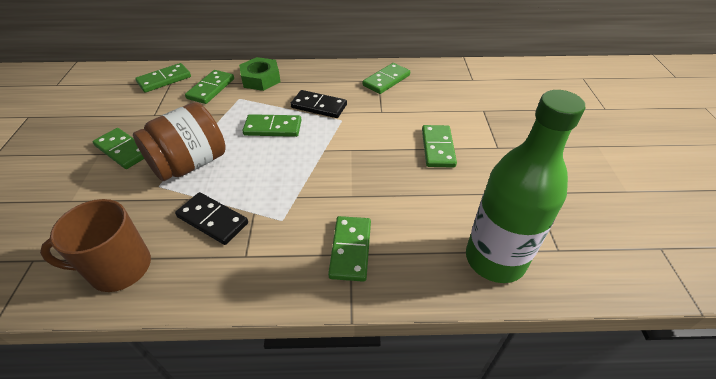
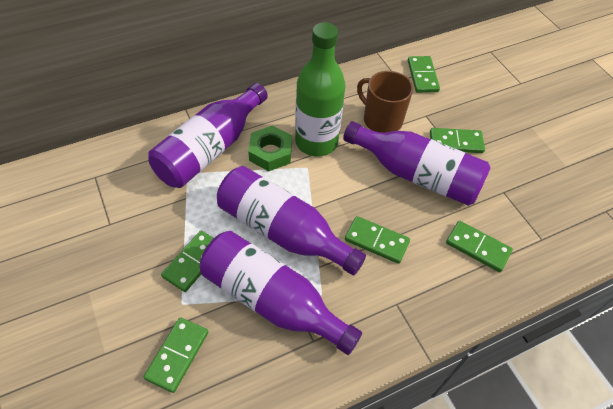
black domino: 2 -> 0
brown jar: 1 -> 0
green domino: 7 -> 6
purple bottle: 0 -> 4

